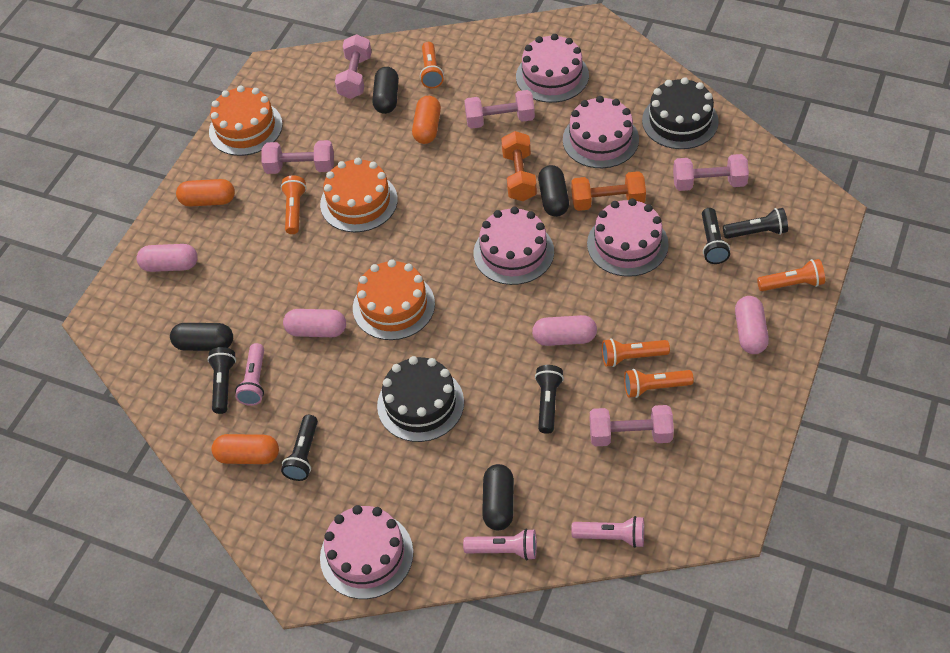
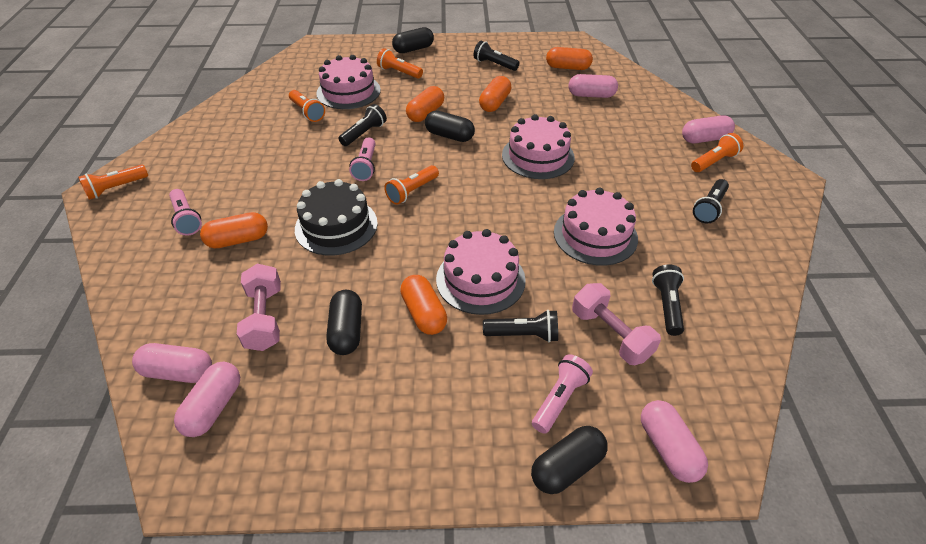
black cake: 2 -> 1
orange cake: 3 -> 0
orange capsule: 3 -> 5
orange dumbbell: 2 -> 0
pink cake: 5 -> 4
pink capsule: 4 -> 5
pink dumbbell: 5 -> 2

